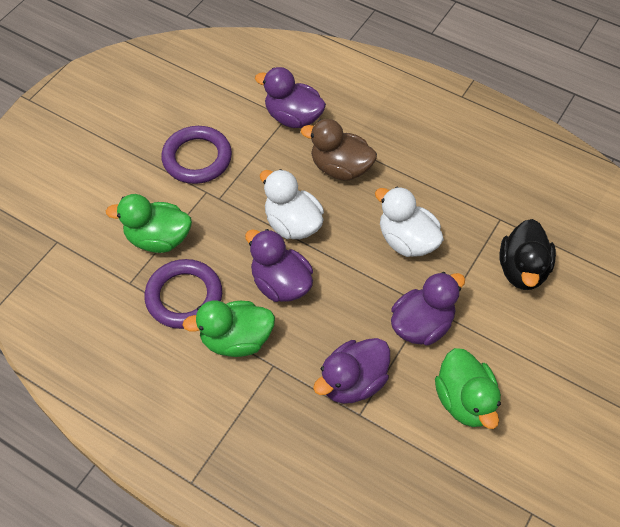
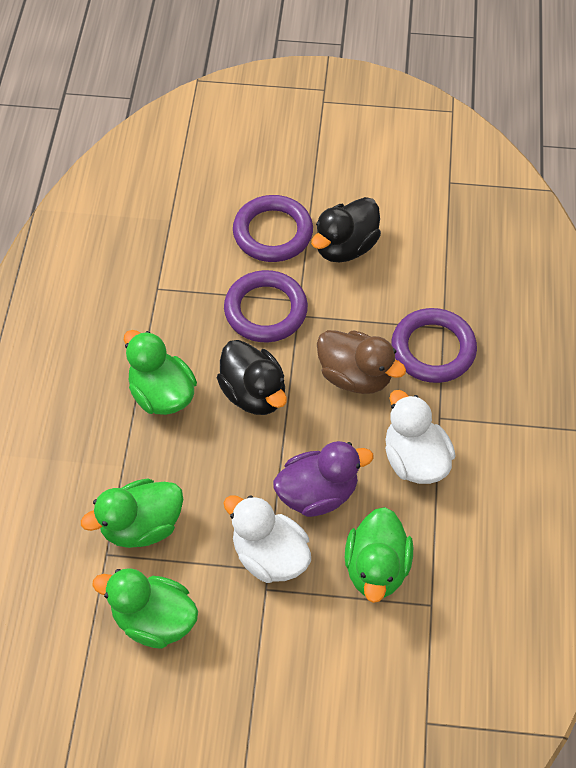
black duck: 1 -> 2
green duck: 3 -> 4
purple duck: 4 -> 1
purple ring: 2 -> 3

